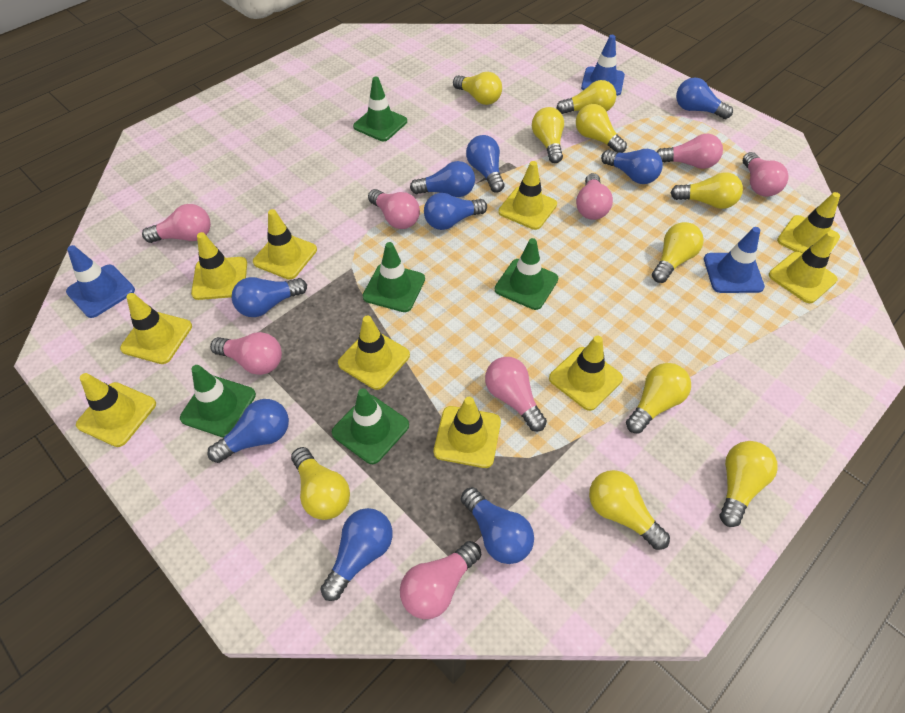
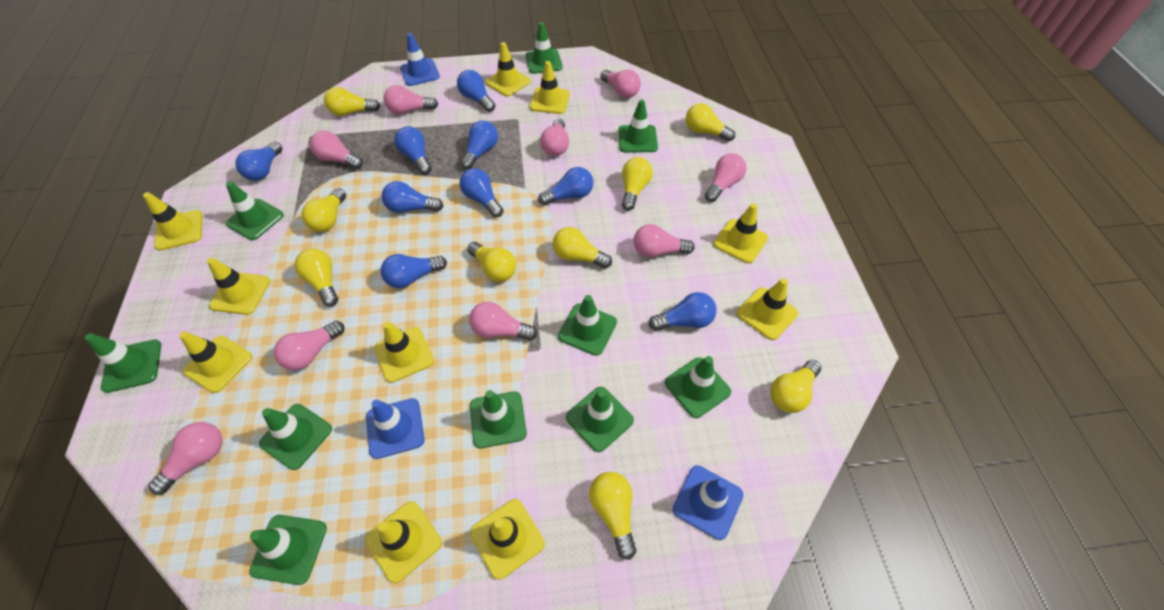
green traffic cone: 5 -> 10
pink light bulb: 8 -> 9
yellow light bulb: 10 -> 9

